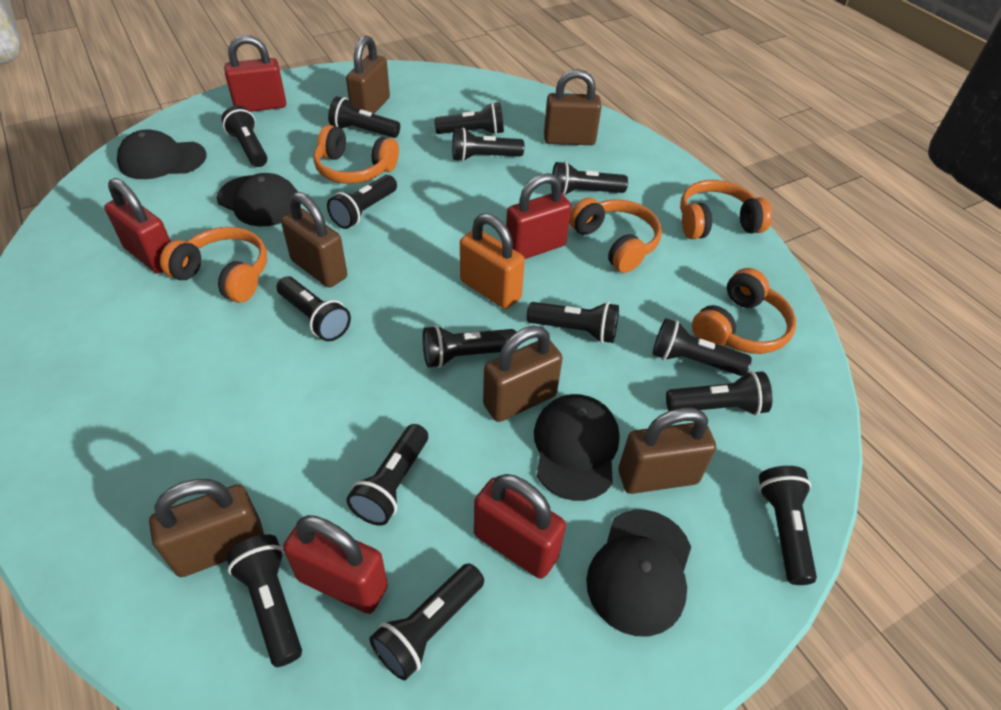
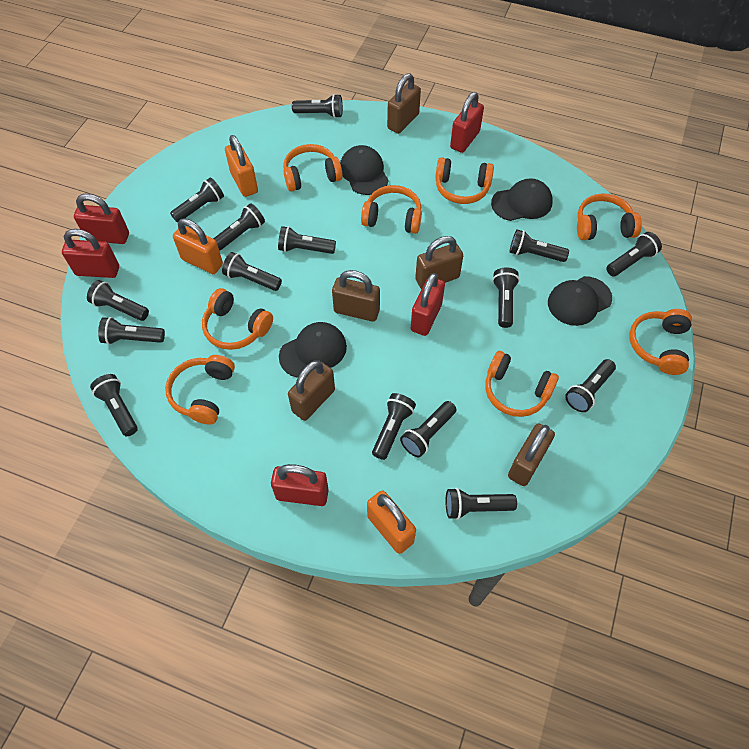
brown padlock: 6 -> 5
orange headphones: 5 -> 8
orange padlock: 1 -> 3

